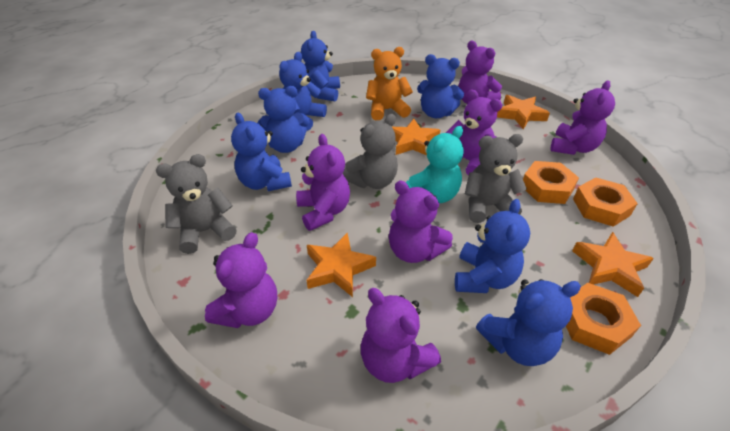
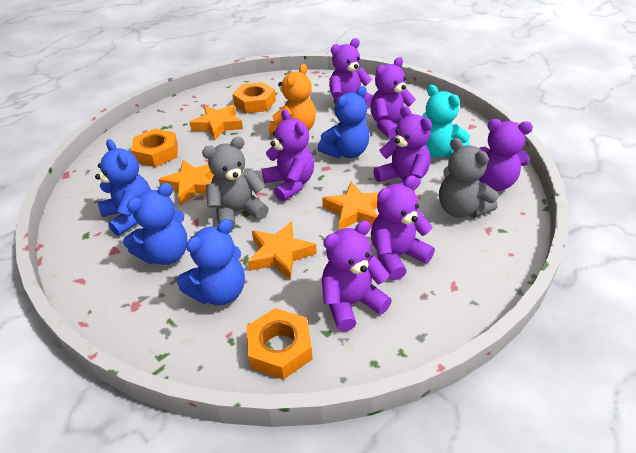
blue teddy bear: 7 -> 4
grey teddy bear: 3 -> 2

